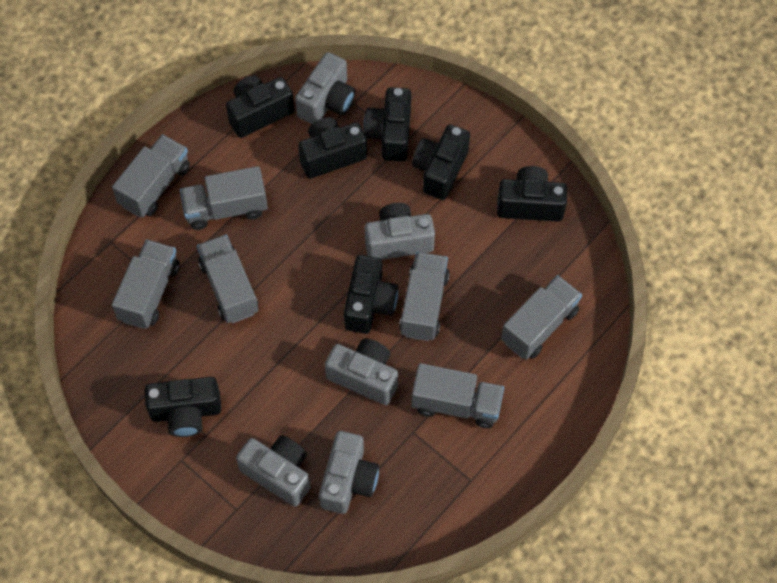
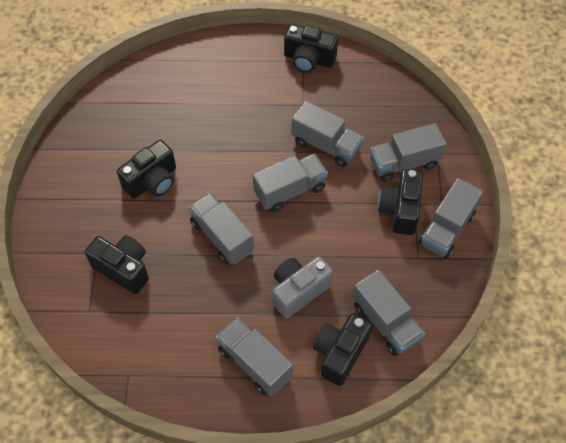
black camera: 7 -> 5
grey camera: 5 -> 1

